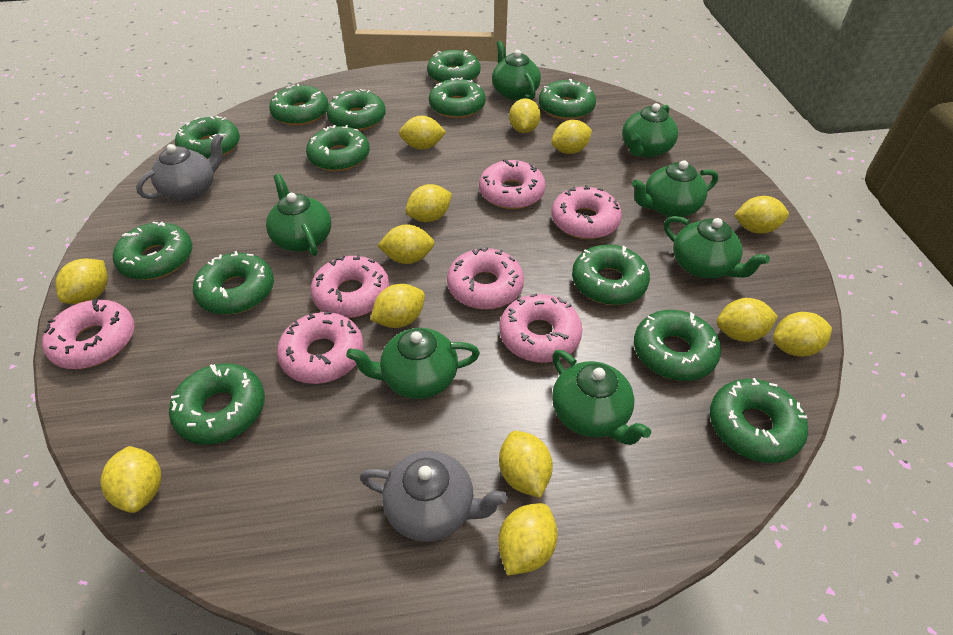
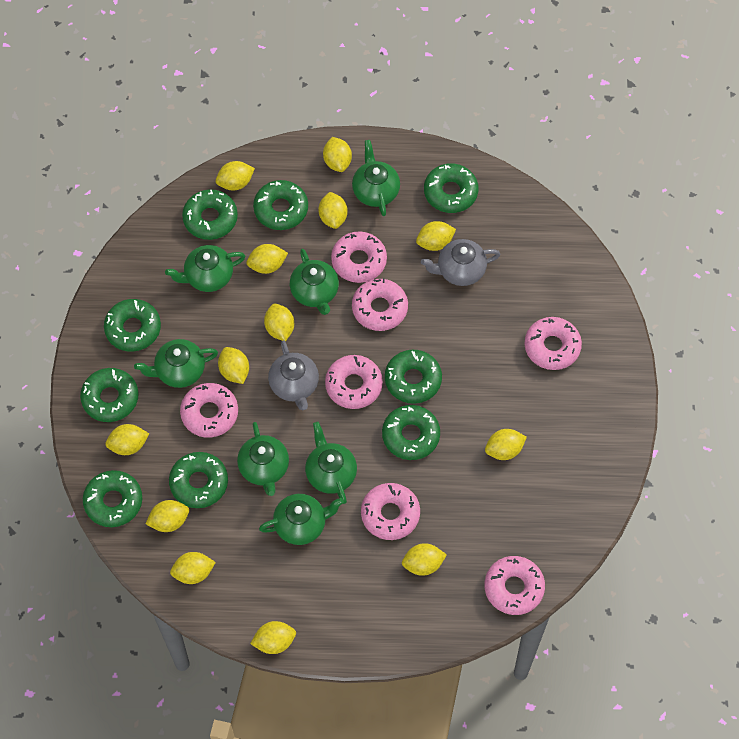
green donut: 13 -> 9

